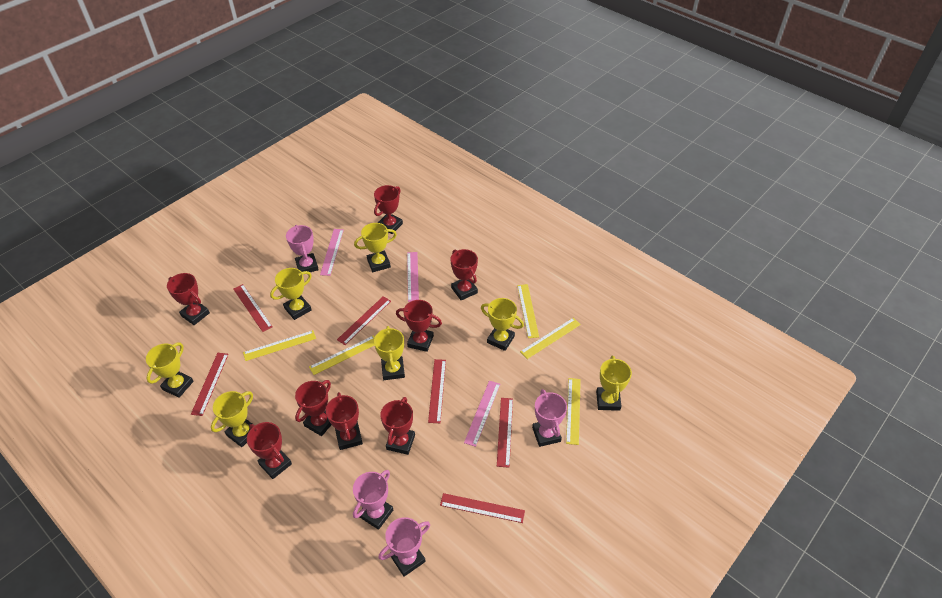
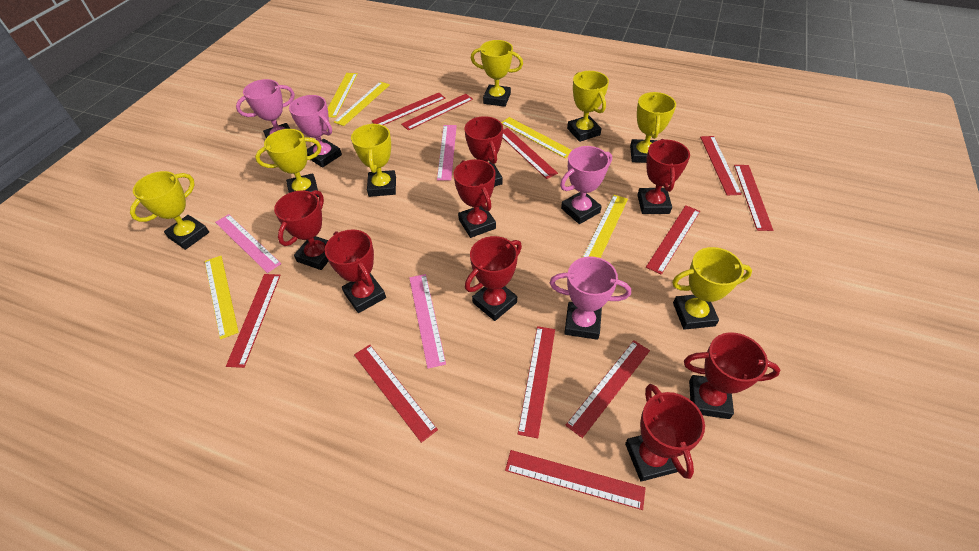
red ruler: 6 -> 11

